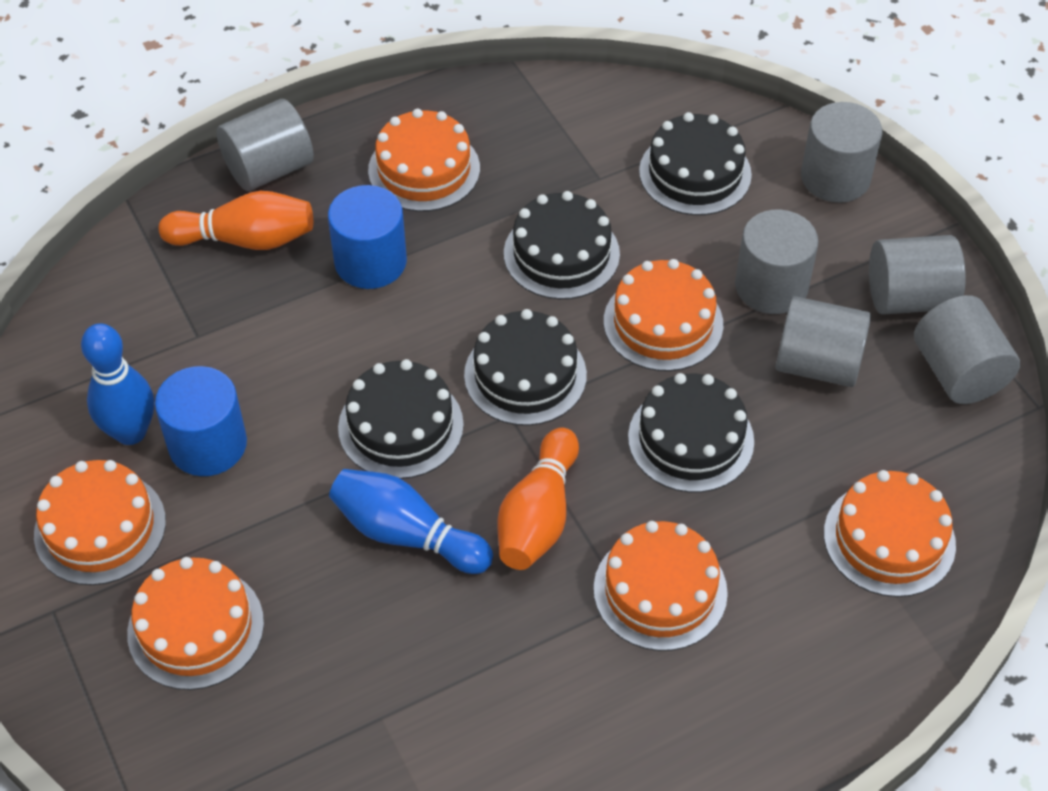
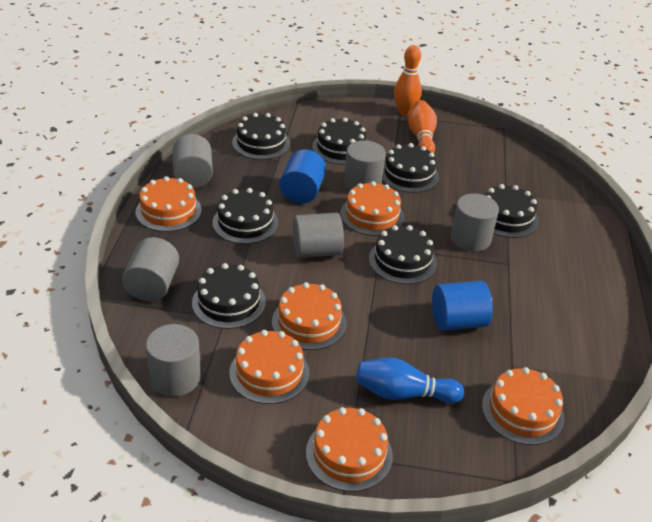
black cake: 5 -> 7
blue bowling pin: 2 -> 1

